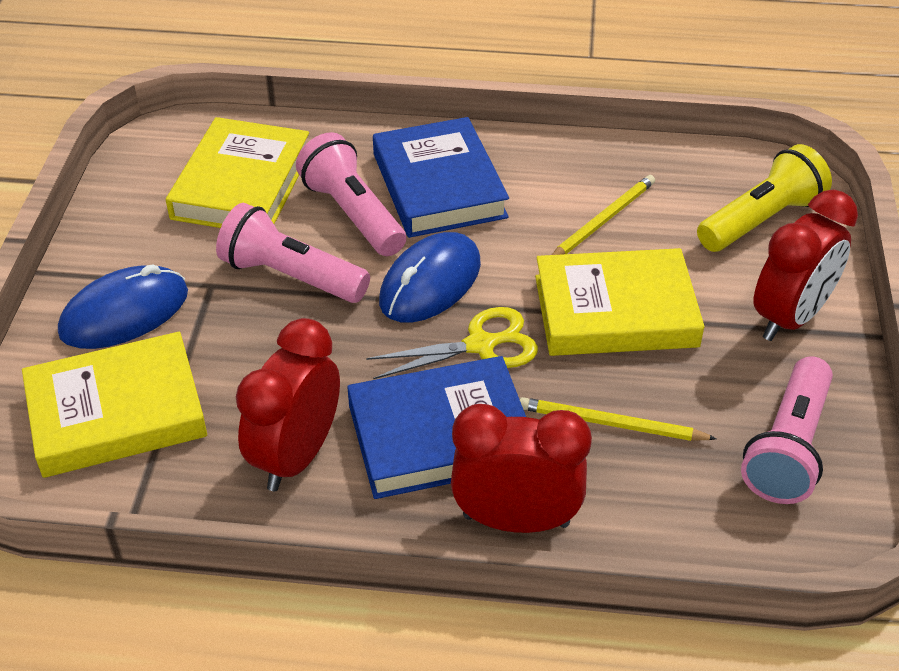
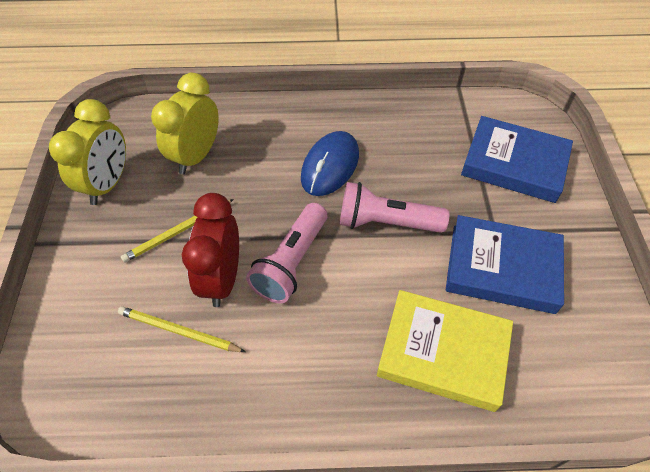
blue mouse: 2 -> 1
pink flashlight: 3 -> 2
red clock: 3 -> 1
yellow book: 3 -> 1
yellow clock: 0 -> 2
yellow flashlight: 1 -> 0
yellow scissors: 1 -> 0

